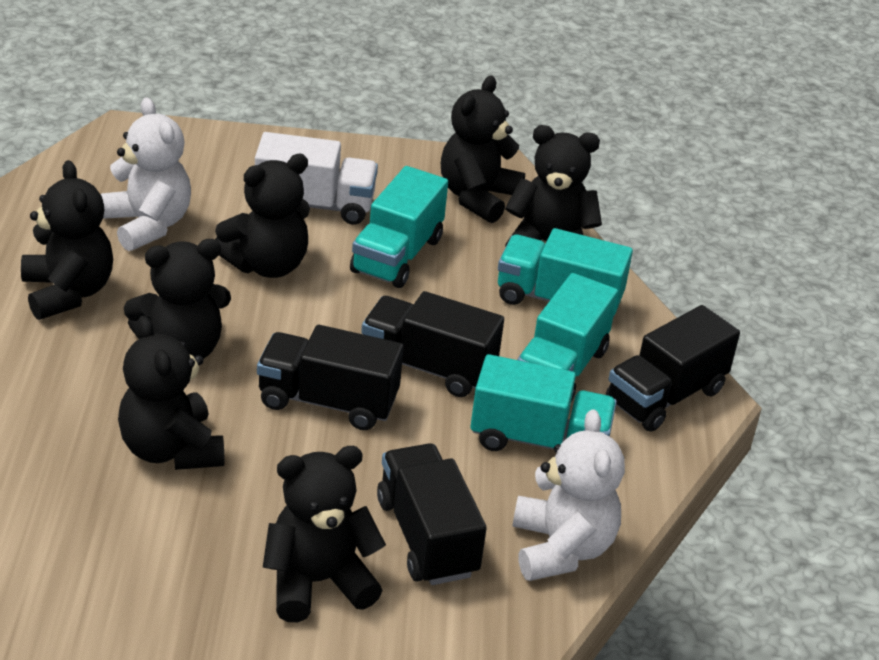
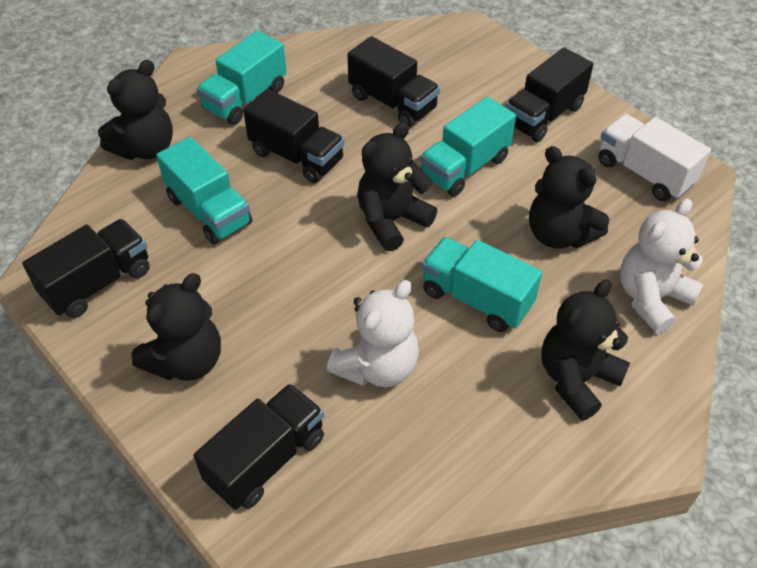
black teddy bear: 7 -> 5
black truck: 4 -> 5

